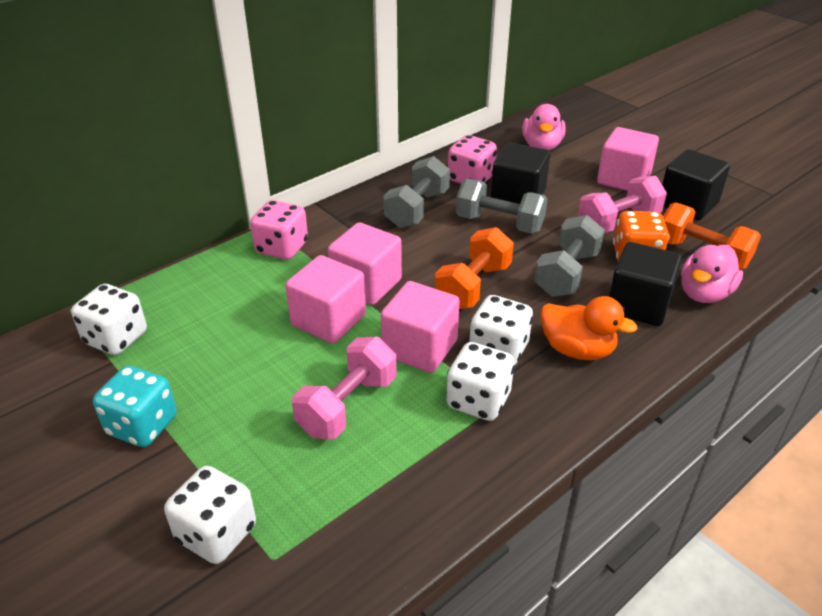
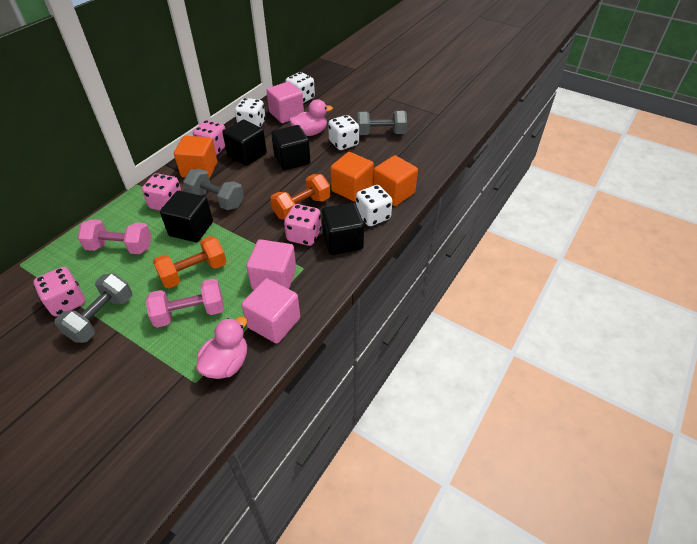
black cube: 3 -> 4
orange cube: 0 -> 3
orange dice: 1 -> 0
orange duck: 1 -> 0
pink cube: 4 -> 3
pink dice: 2 -> 4
turquoise dice: 1 -> 0

